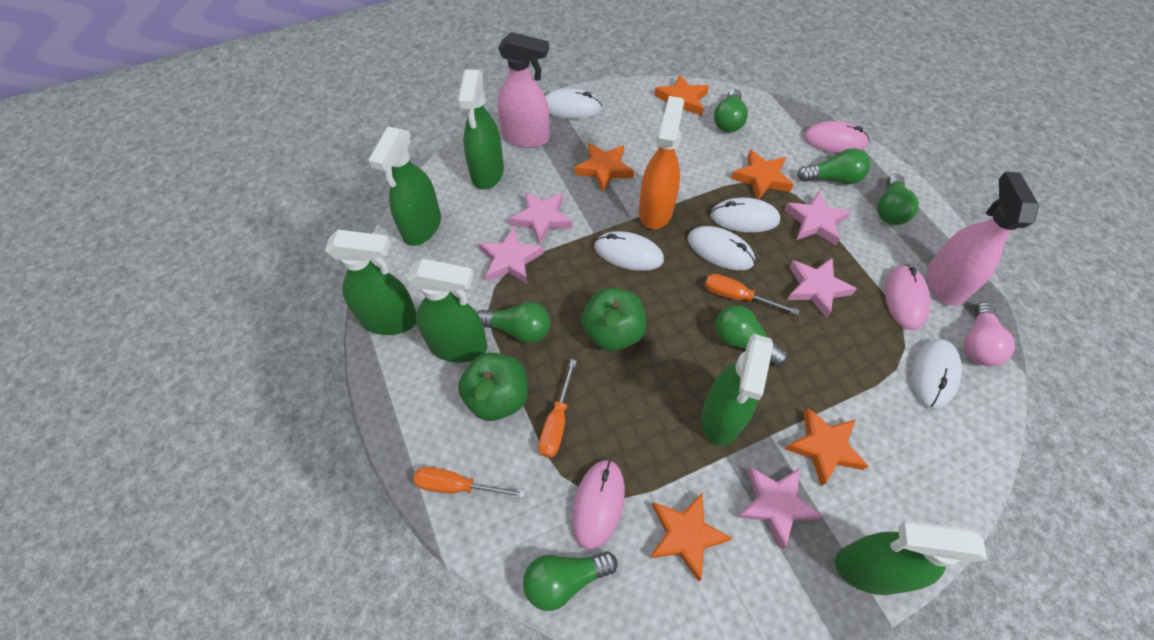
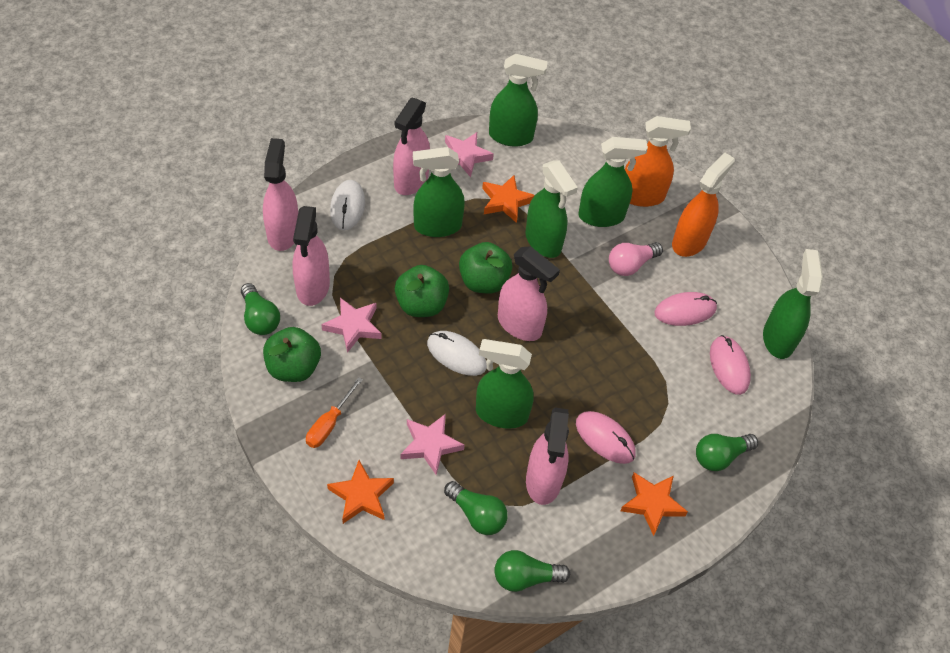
green apple: 2 -> 3
green light bulb: 6 -> 4
orange screwdriver: 3 -> 1
orange spray bottle: 1 -> 2
orange star: 5 -> 3
pink spray bottle: 2 -> 5
pink star: 5 -> 3
white mouse: 5 -> 2

